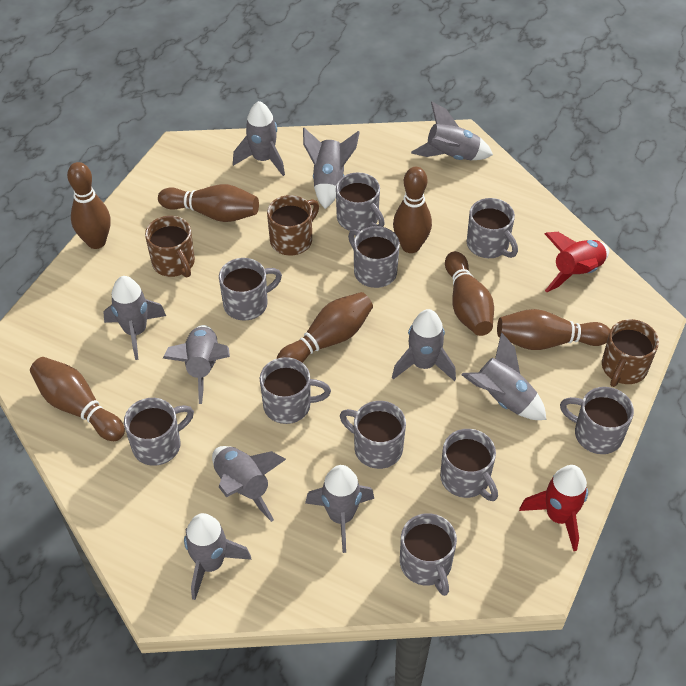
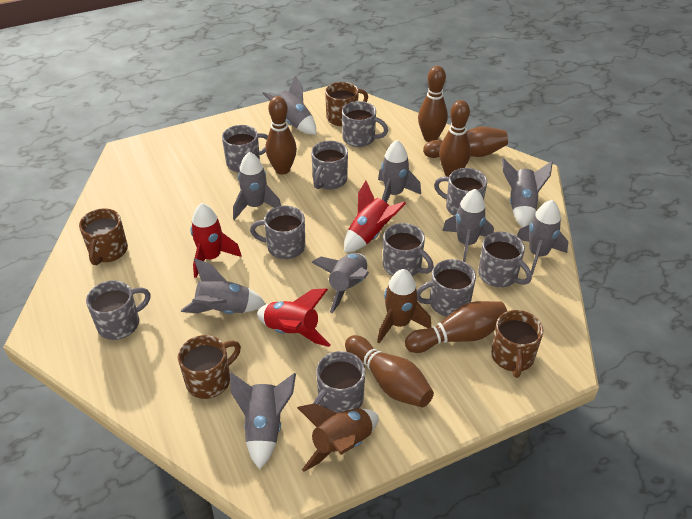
brown bowling pin: 7 -> 6
brown mug: 3 -> 4
brown rocket: 0 -> 2
grey rocket: 10 -> 9
red rocket: 2 -> 3

